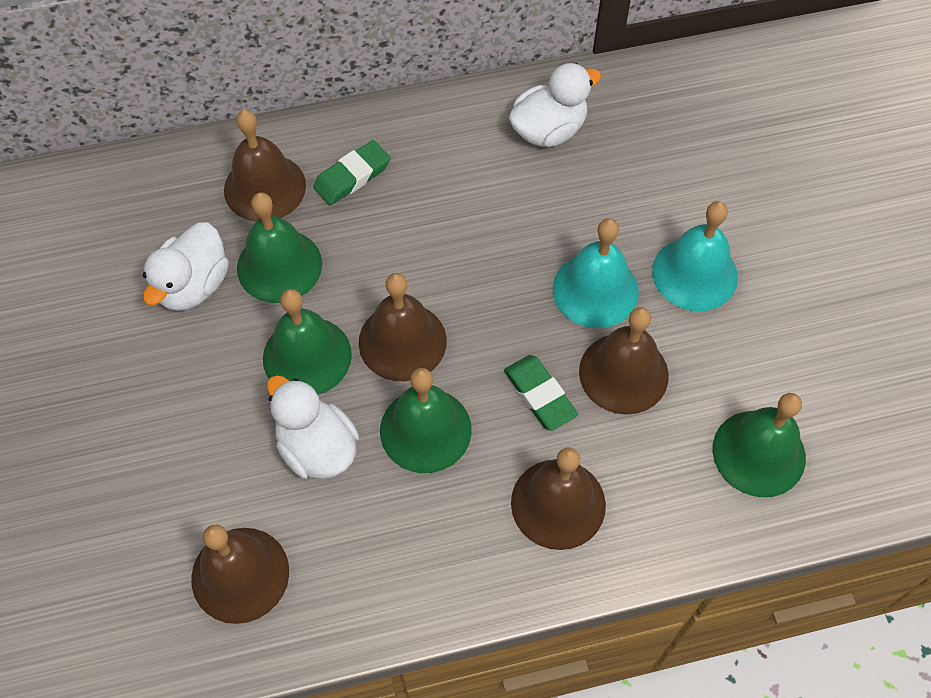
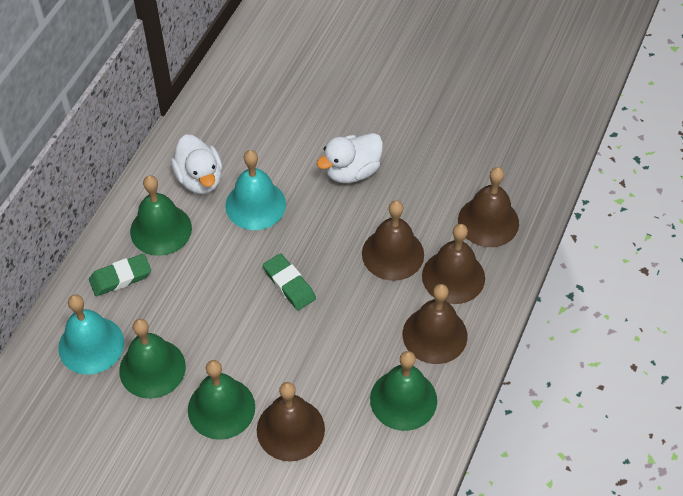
white duck: 3 -> 2

